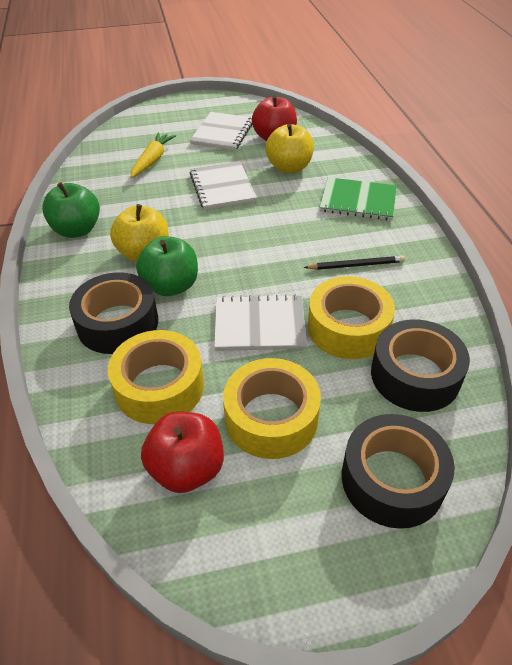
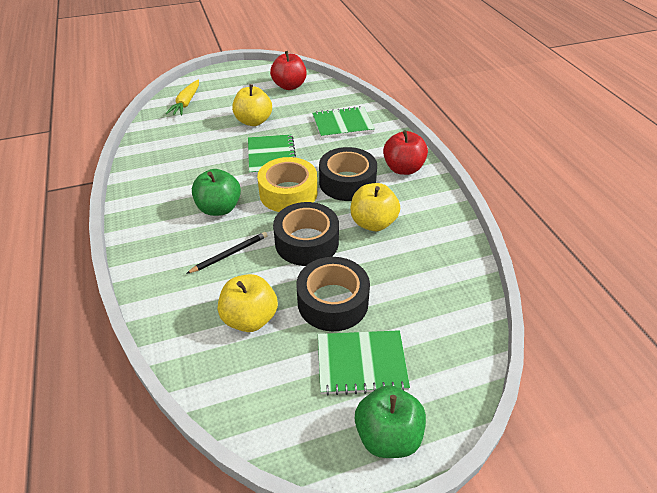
green notebook: 1 -> 3
white notebook: 3 -> 0
yellow apple: 2 -> 3
yellow tape: 3 -> 1

